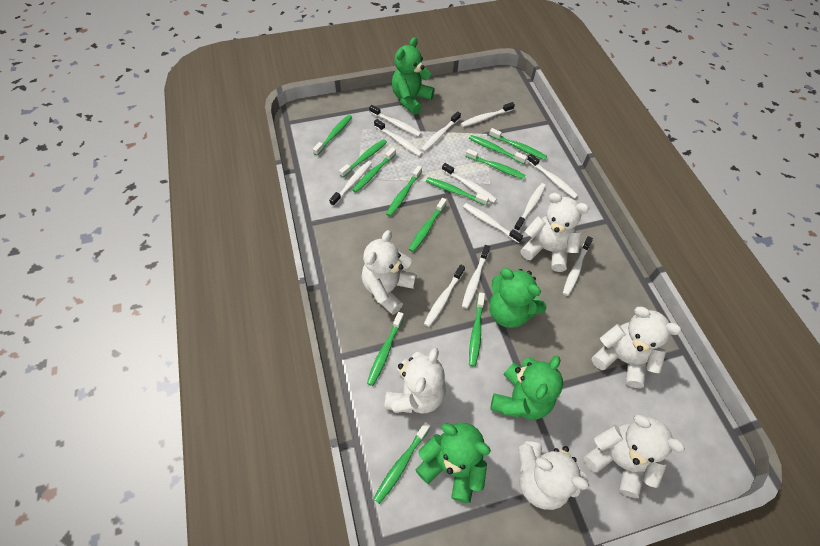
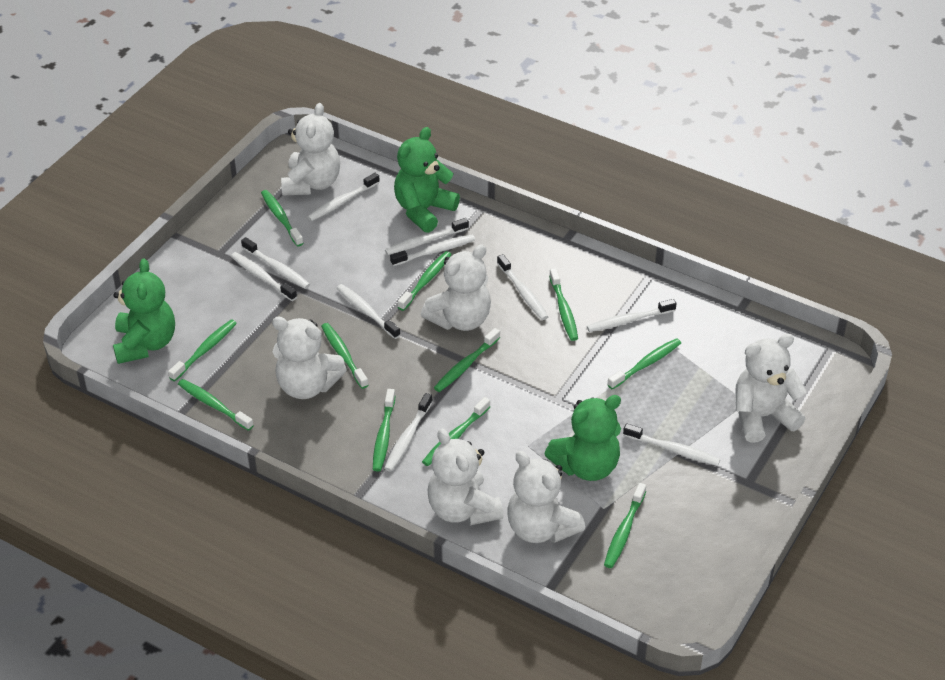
green teddy bear: 4 -> 3
green toothbrush: 12 -> 11
white toothbrush: 12 -> 10

